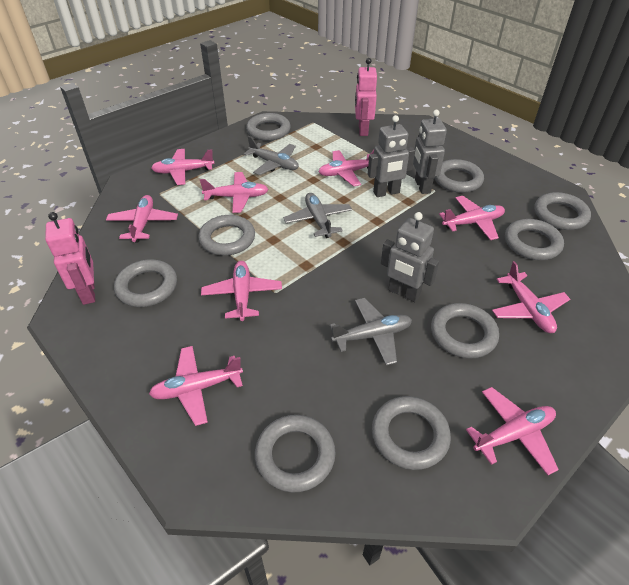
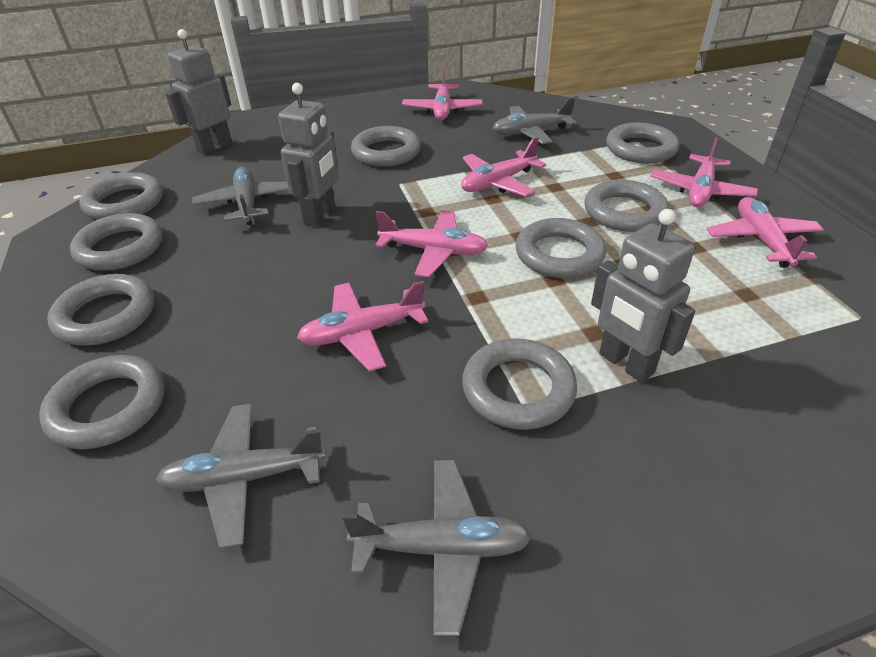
grey plane: 3 -> 4
pink plane: 9 -> 6
pink robot: 2 -> 0

